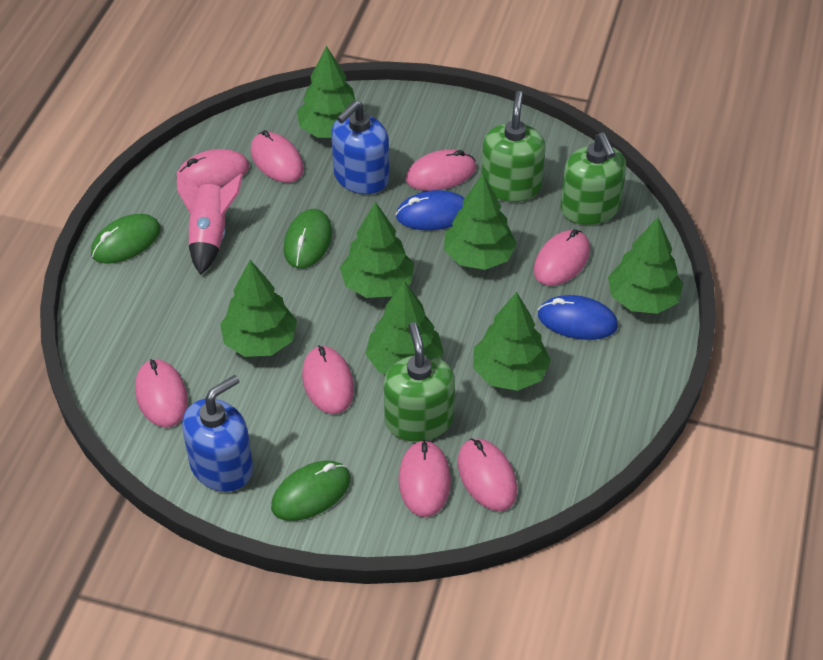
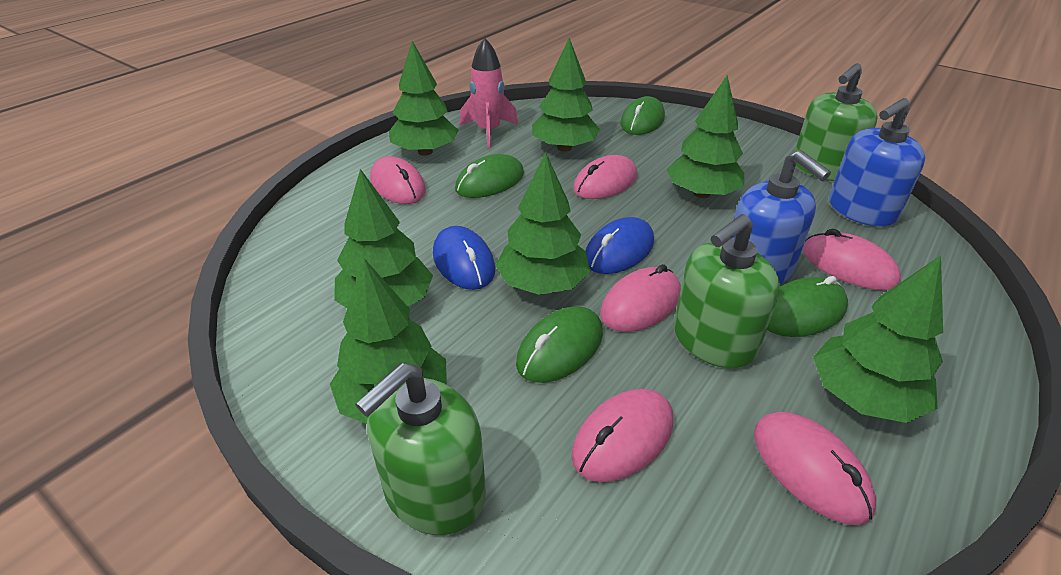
green mouse: 3 -> 4
pink mouse: 8 -> 6

